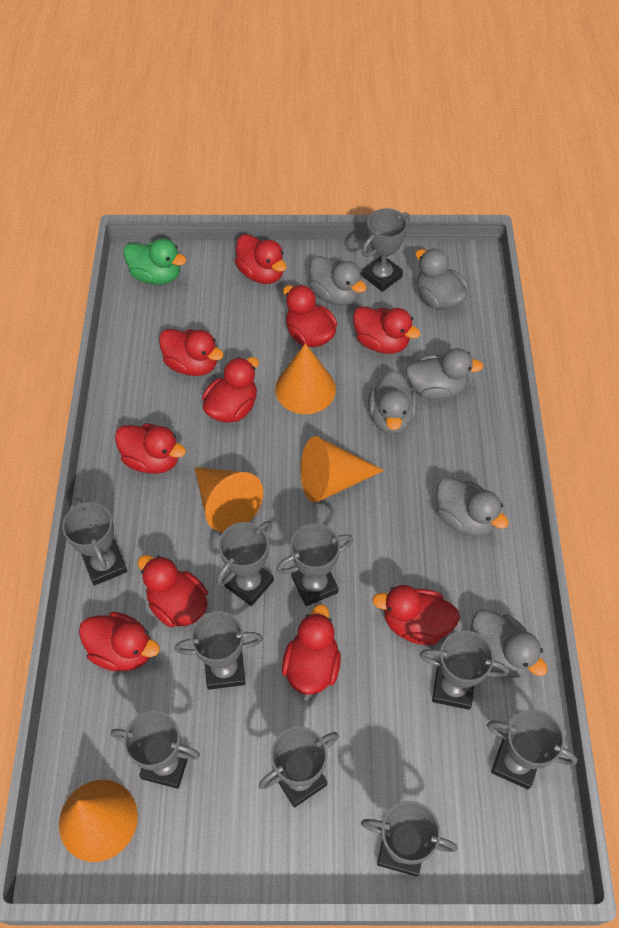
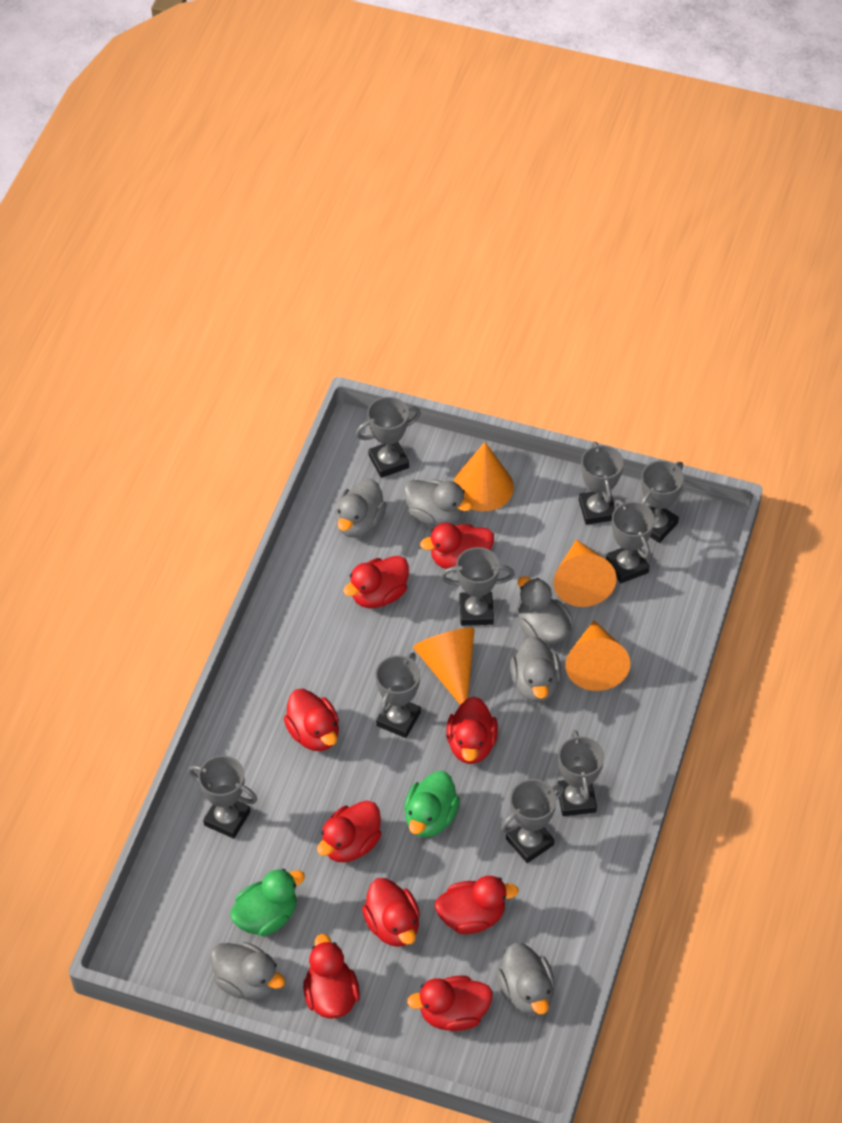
green duck: 1 -> 2
grey trophy: 10 -> 9
red duck: 10 -> 9

